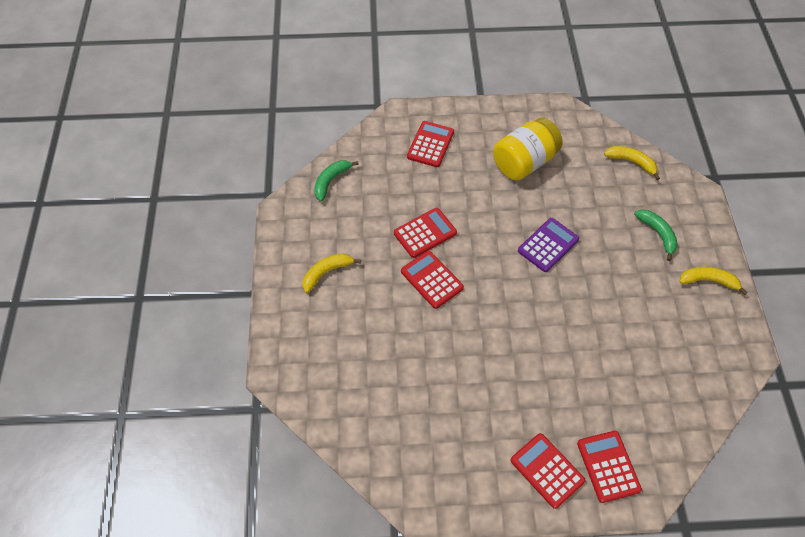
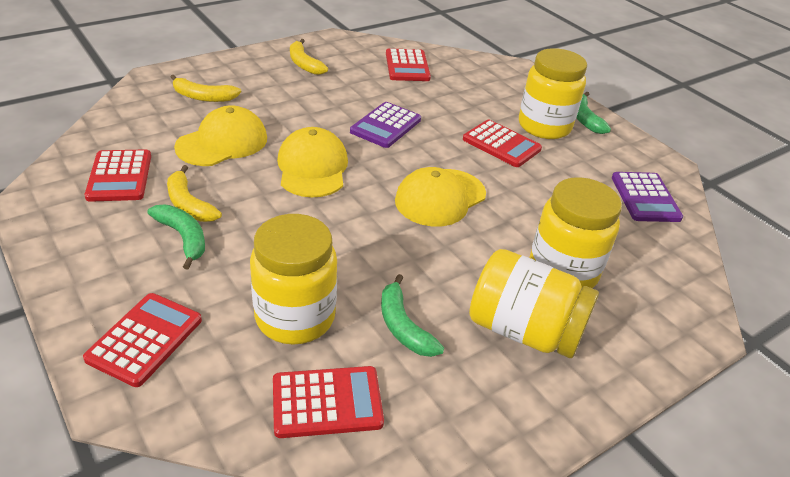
green banana: 2 -> 3
purple calculator: 1 -> 2
yellow cap: 0 -> 3
yellow jar: 1 -> 4

